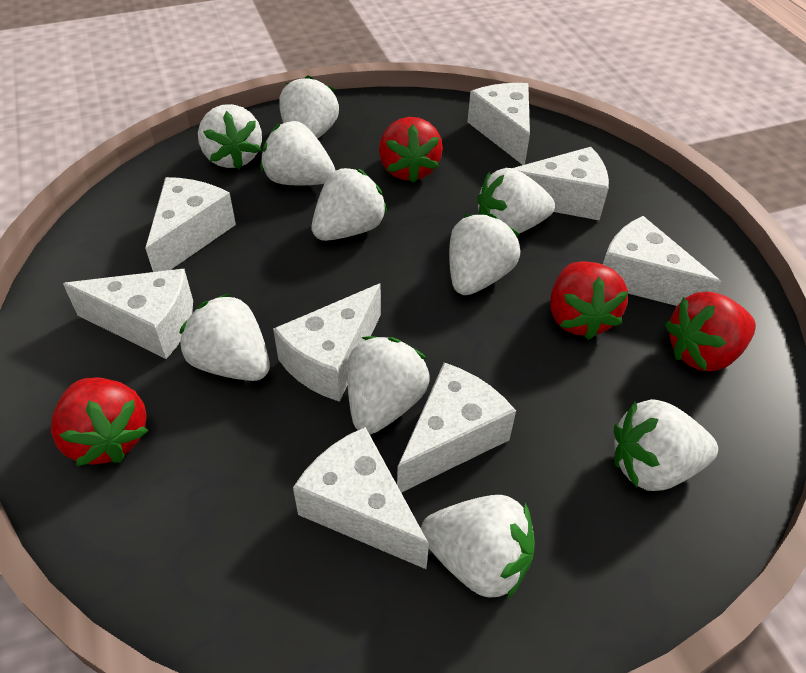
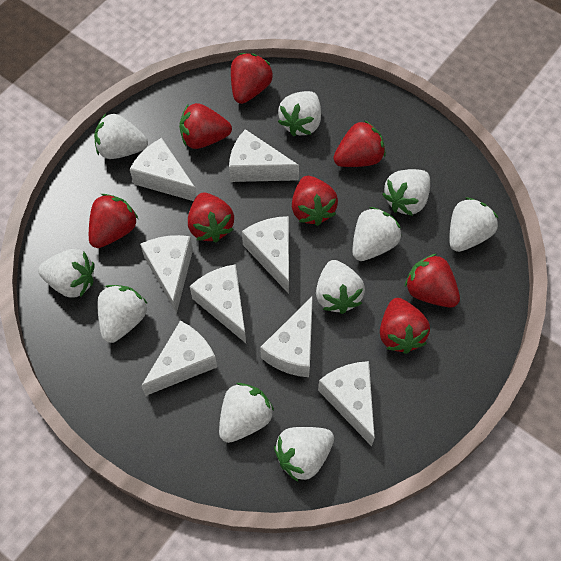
red strawberry: 4 -> 8

